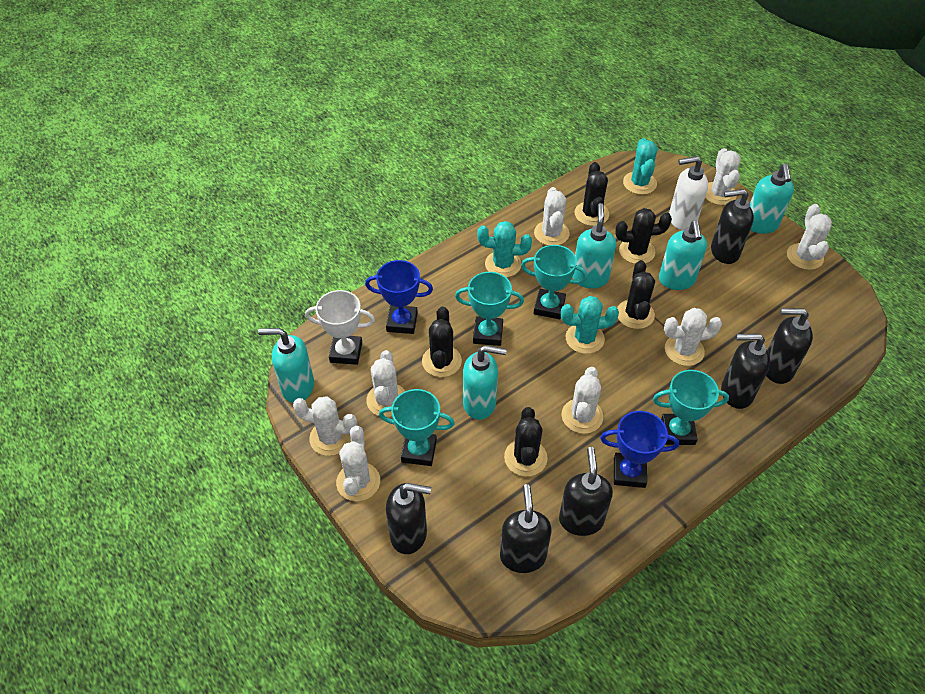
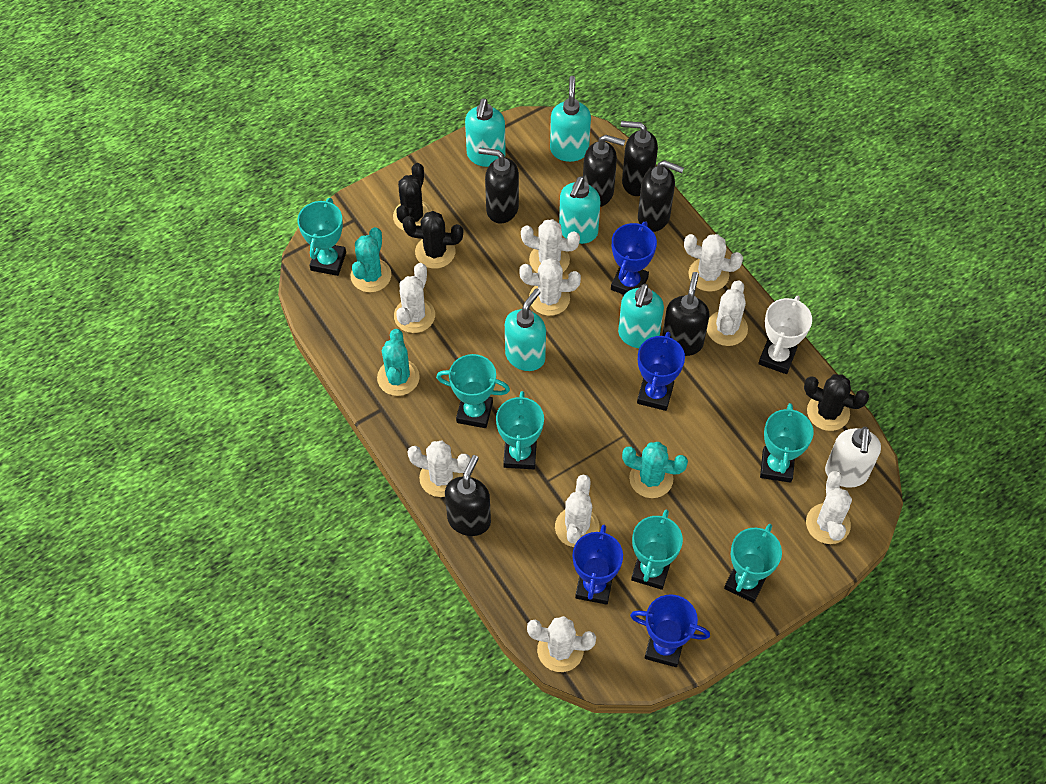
black cactus: 5 -> 3
blue trophy: 2 -> 4
turquoise trophy: 4 -> 6
white cactus: 8 -> 9

